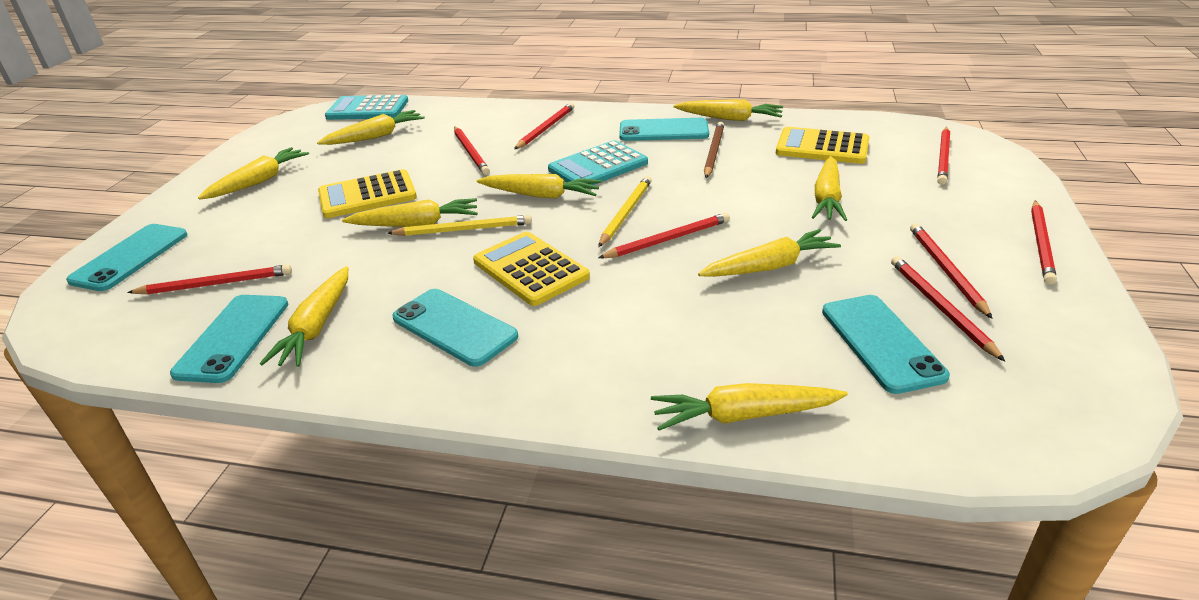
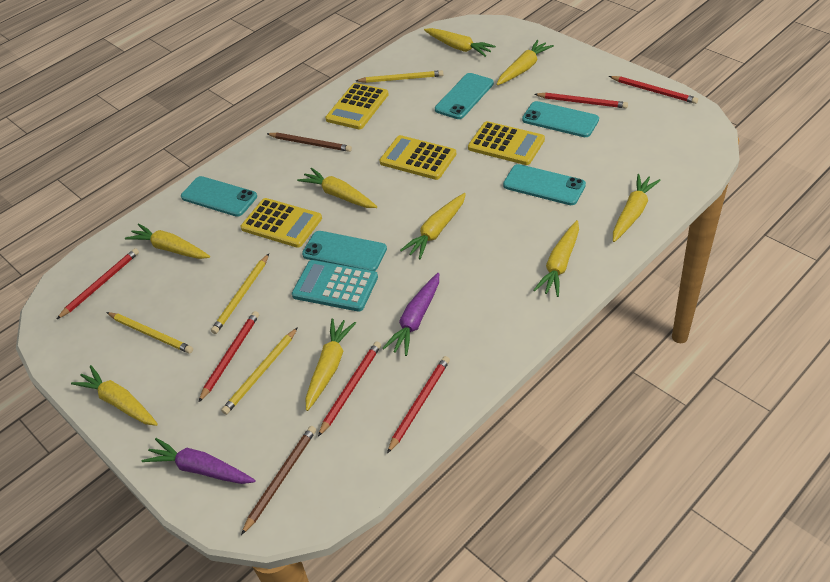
brown pencil: 1 -> 2
purple carrot: 0 -> 2
red pencil: 8 -> 6
turquoise calculator: 2 -> 1
yellow calculator: 3 -> 4
yellow pencil: 2 -> 4

